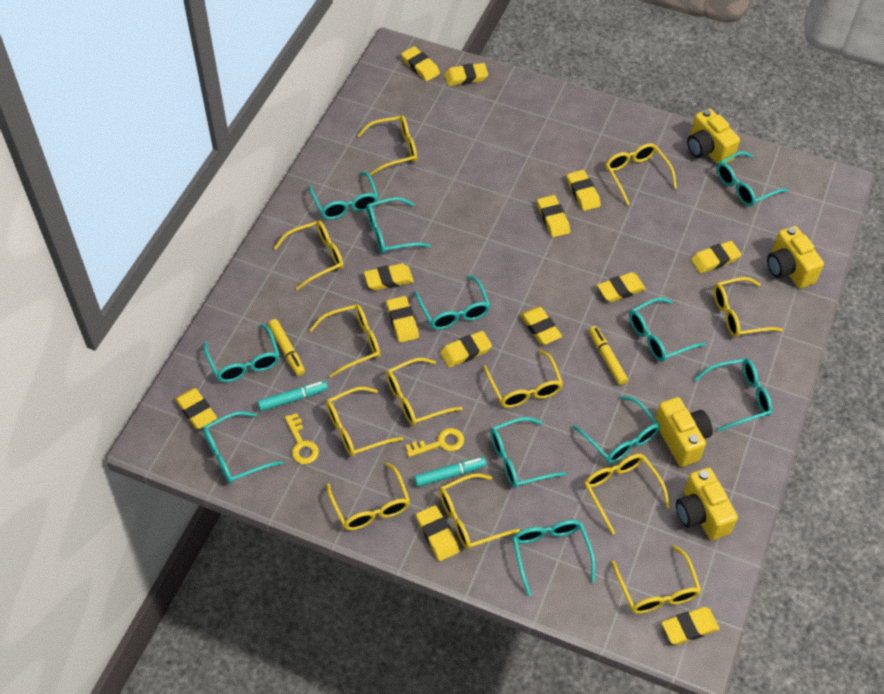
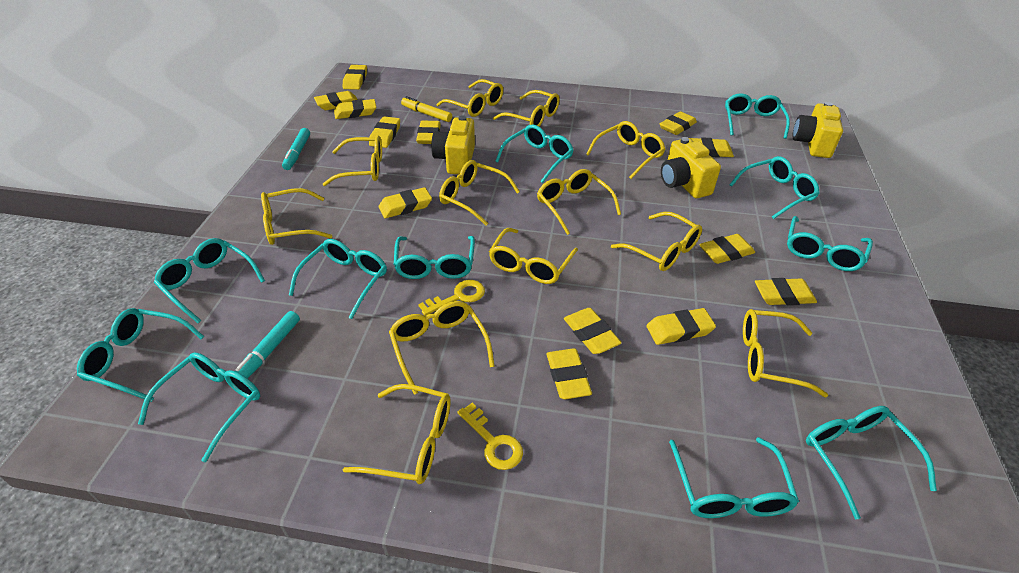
yellow camera: 4 -> 3
yellow marker: 2 -> 1

